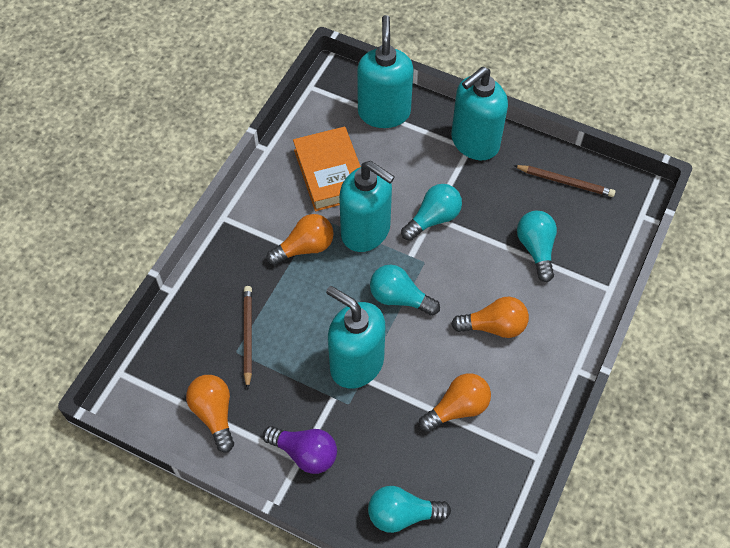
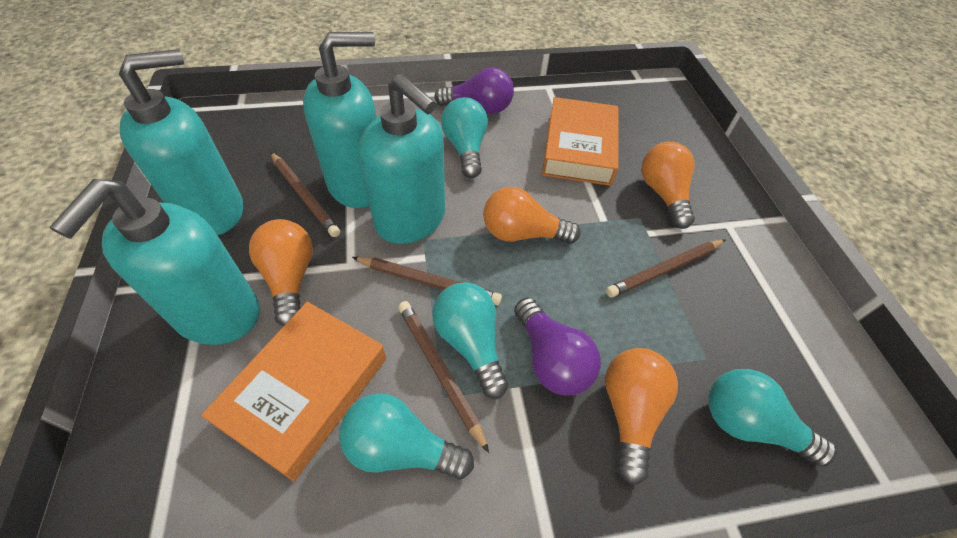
brown pencil: 2 -> 4
orange book: 1 -> 2
purple light bulb: 1 -> 2

